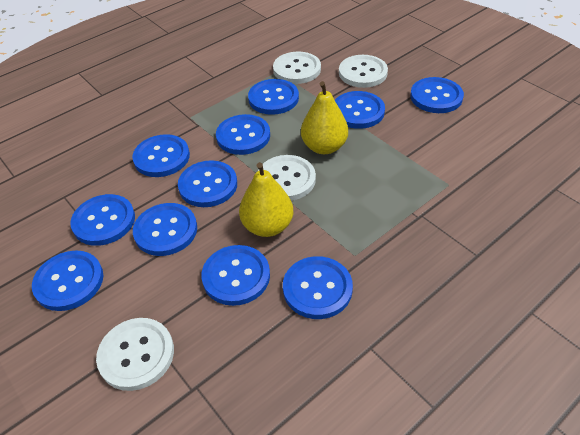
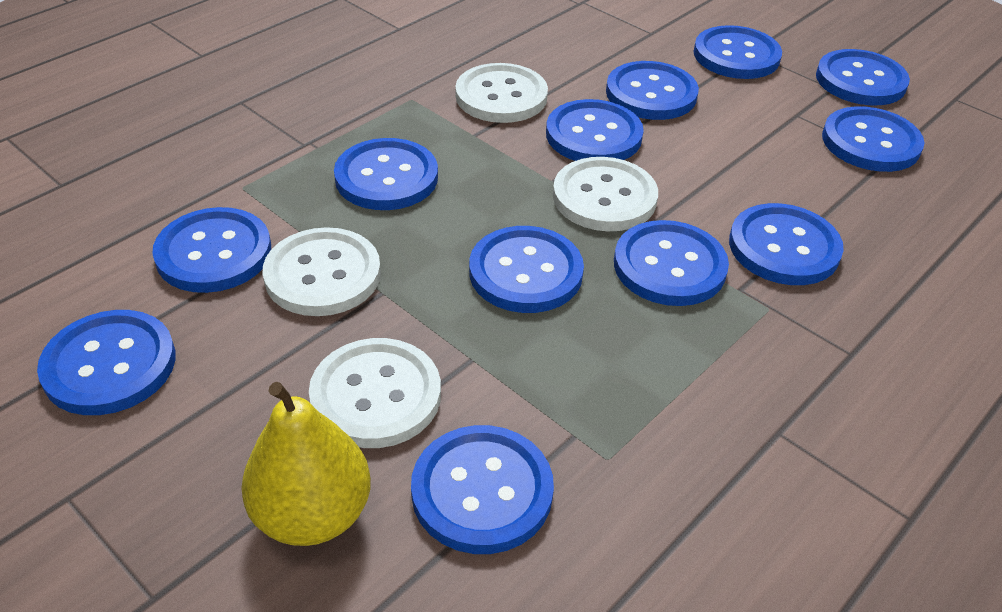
blue button: 11 -> 12
yellow pear: 2 -> 1

